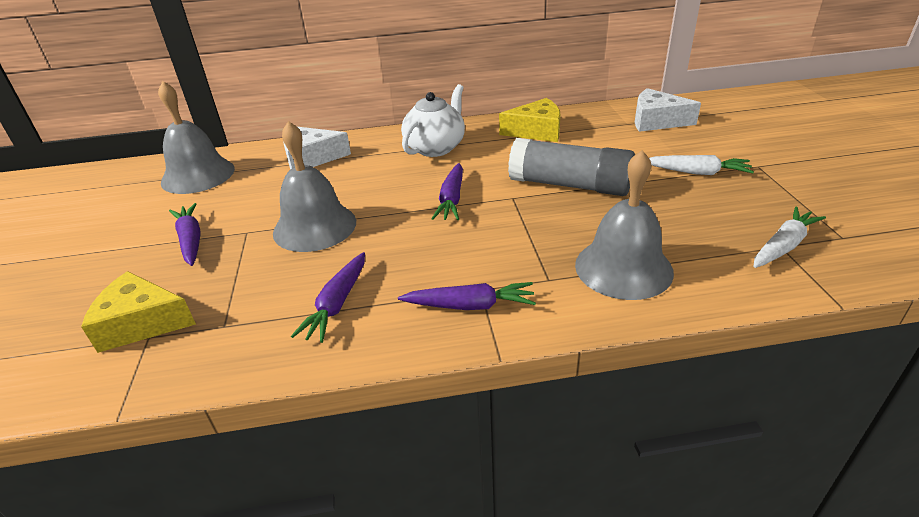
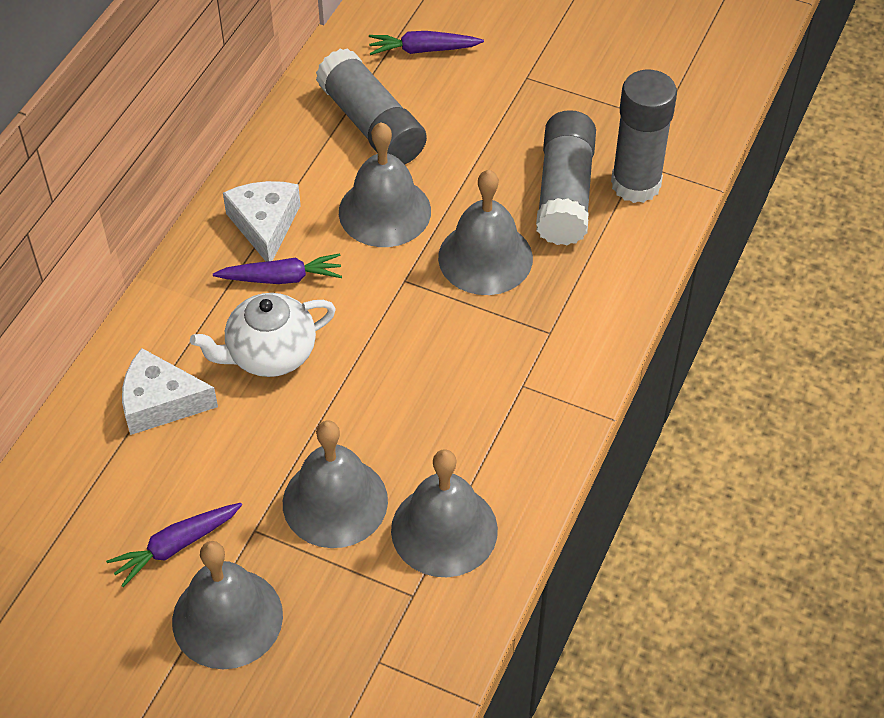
grey bell: 3 -> 5
grey glue stick: 1 -> 3
purple carrot: 4 -> 3
white carrot: 2 -> 0
yellow cheese: 2 -> 0

